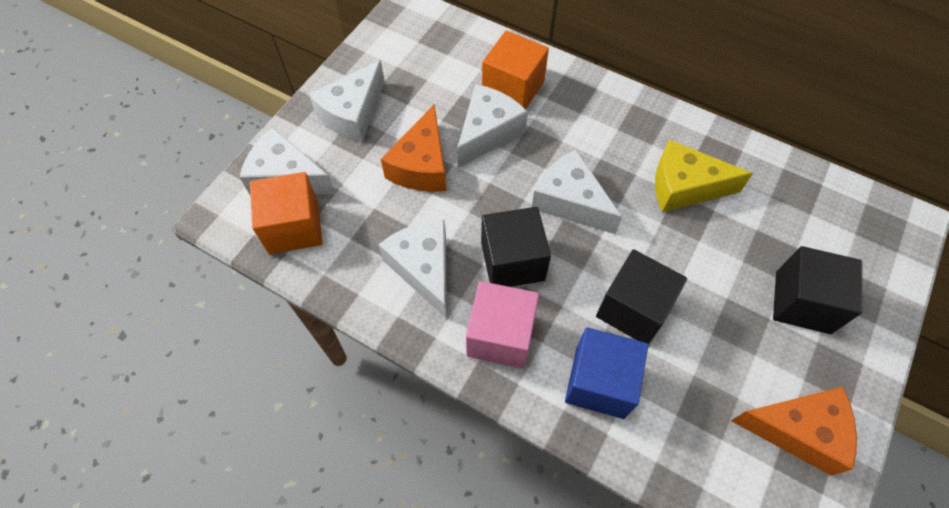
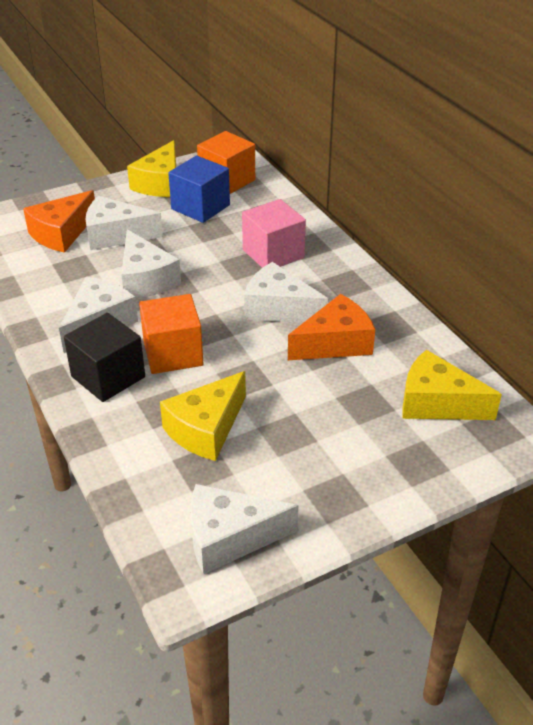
black cube: 3 -> 1
yellow cheese: 1 -> 3

